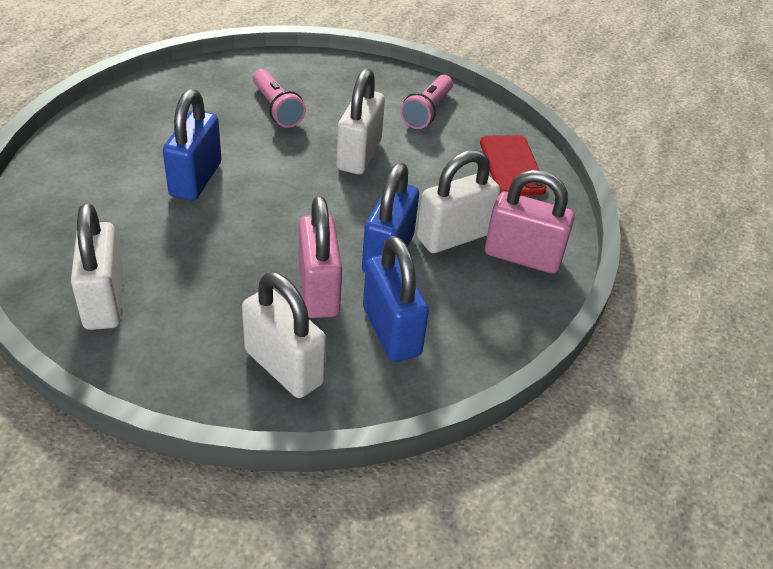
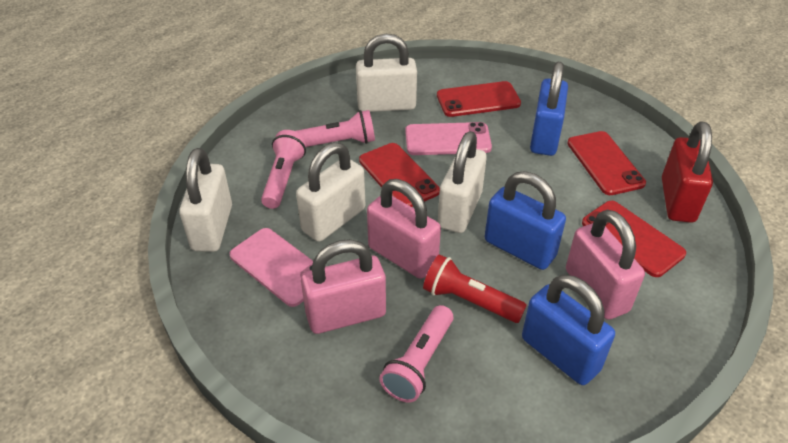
pink flashlight: 2 -> 3
pink padlock: 2 -> 3
pink phone: 0 -> 2
red flashlight: 0 -> 1
red padlock: 0 -> 1
red phone: 1 -> 4

